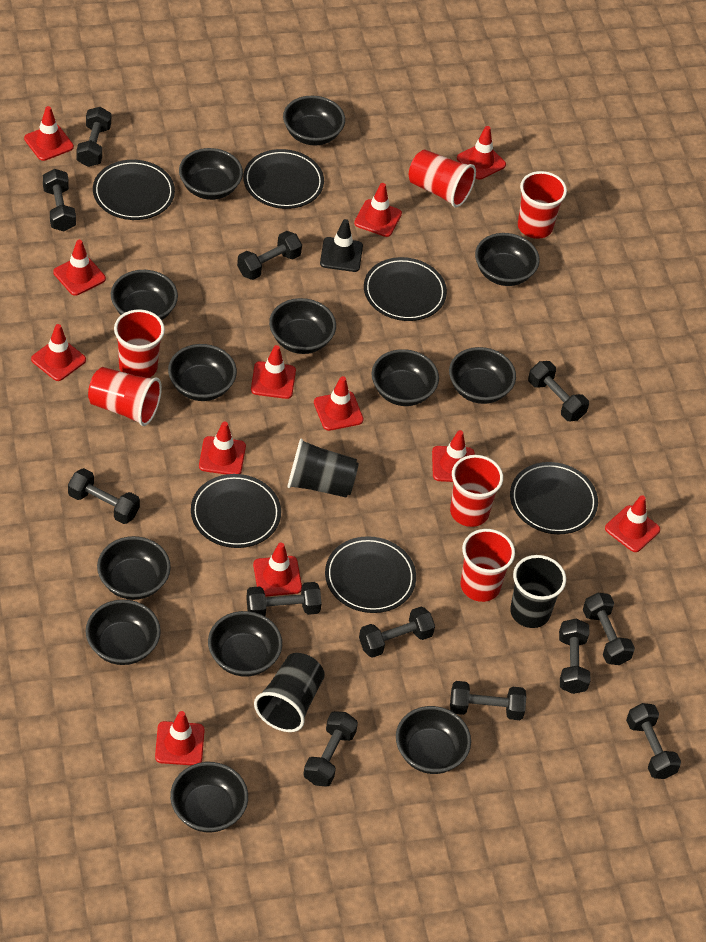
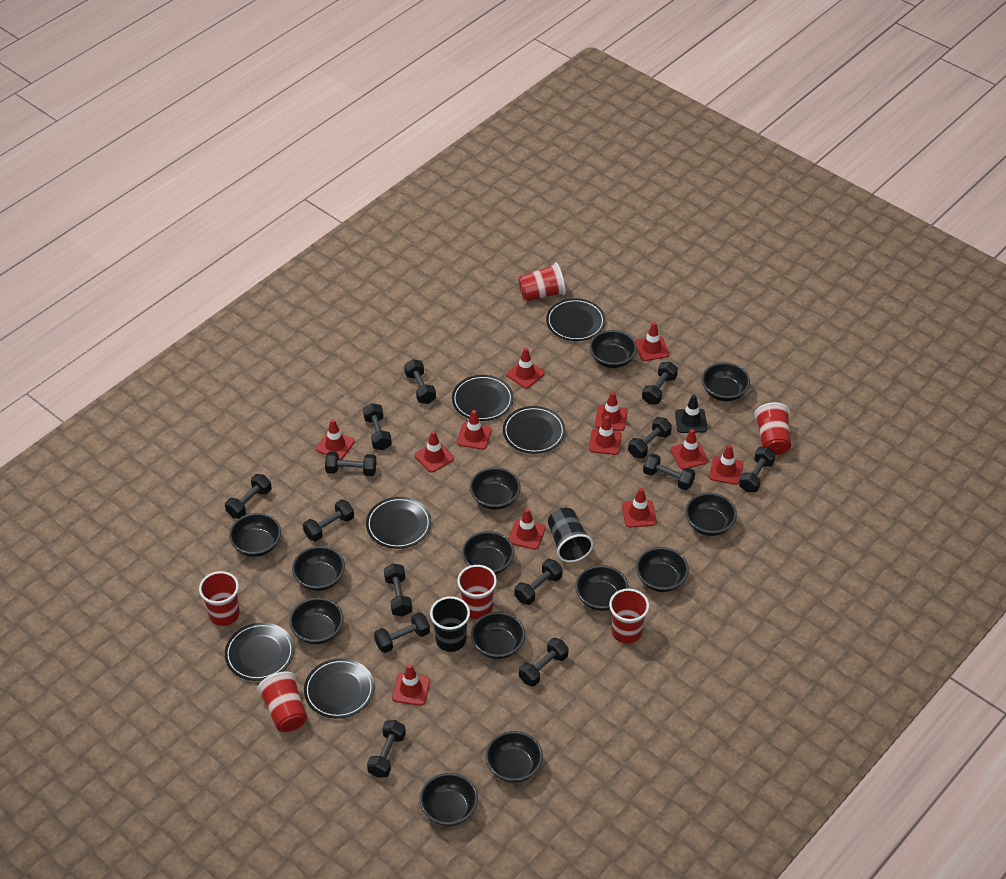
black cup: 3 -> 2
black dumbbell: 12 -> 14

